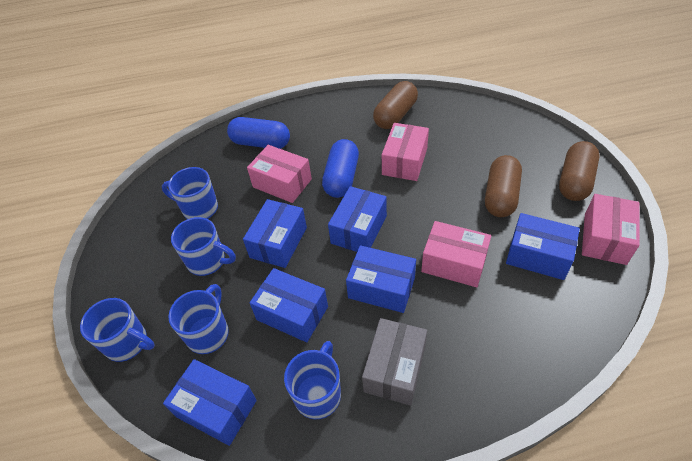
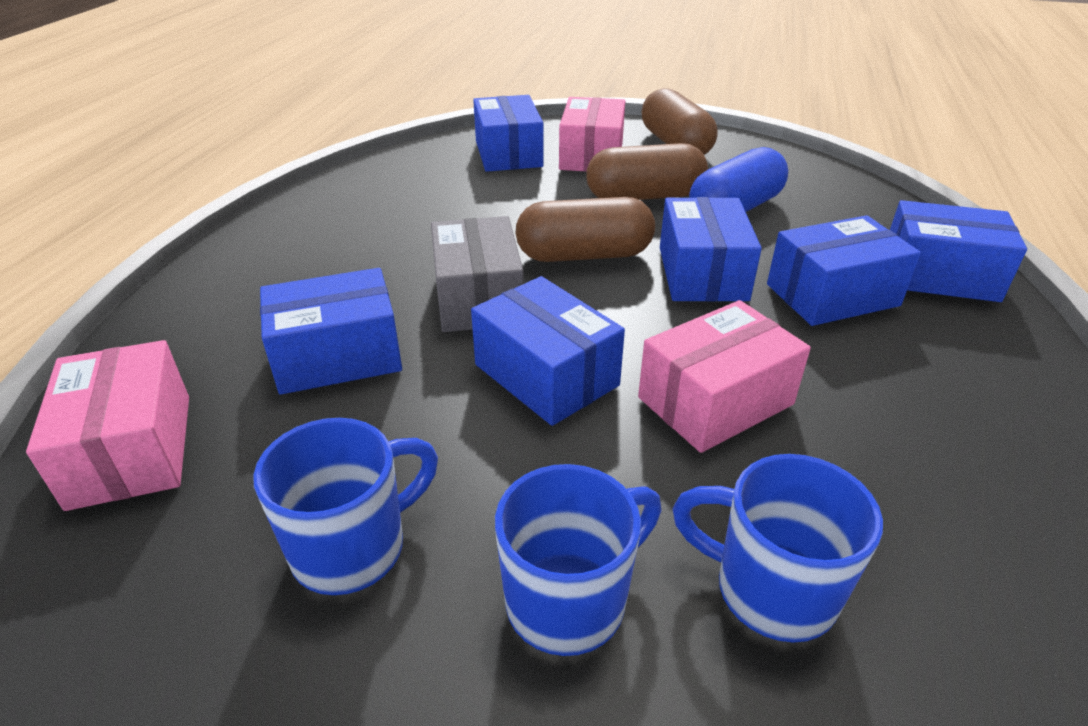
blue capsule: 2 -> 1
blue mug: 5 -> 3
pink box: 4 -> 3

